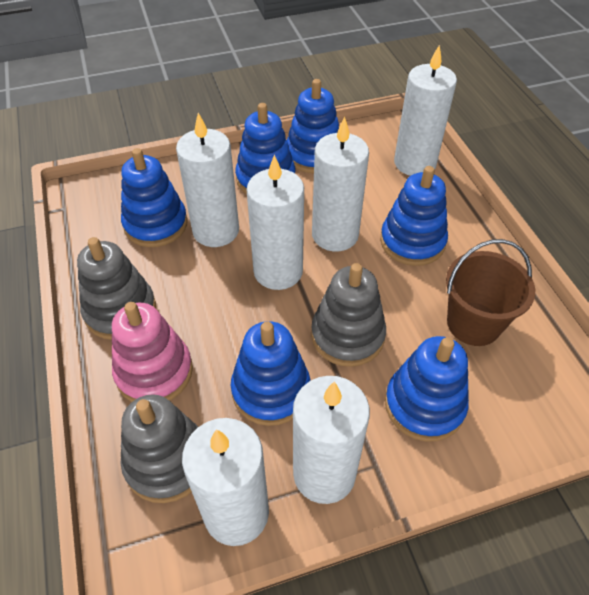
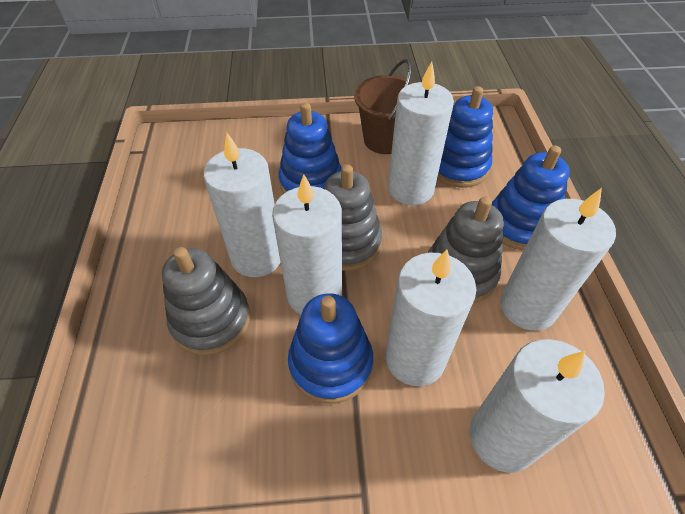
blue stacking toy: 6 -> 4
pink stacking toy: 1 -> 0

